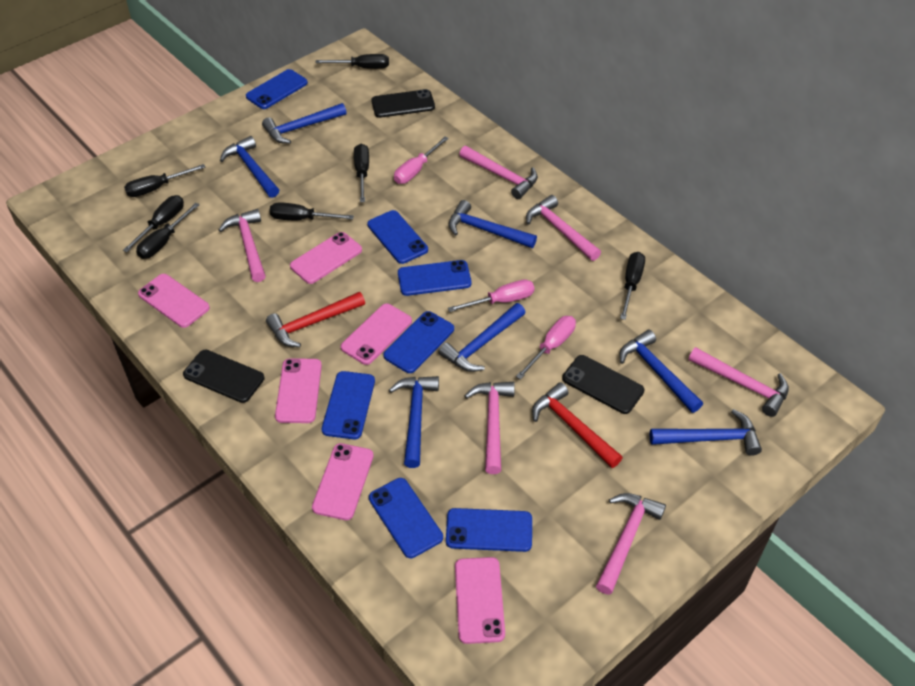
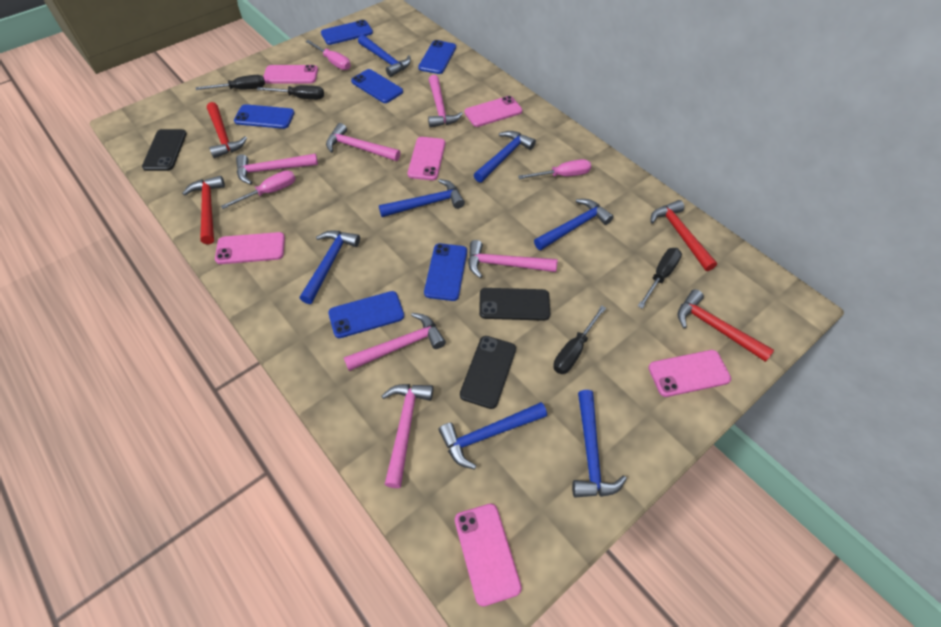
black screwdriver: 7 -> 4
blue phone: 7 -> 6
red hammer: 2 -> 4

